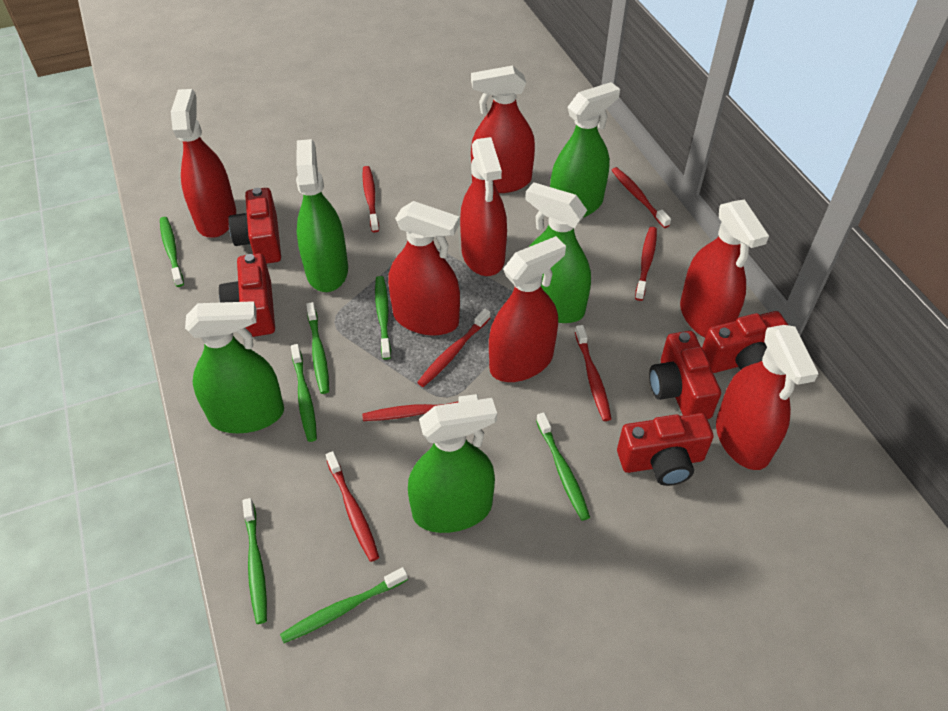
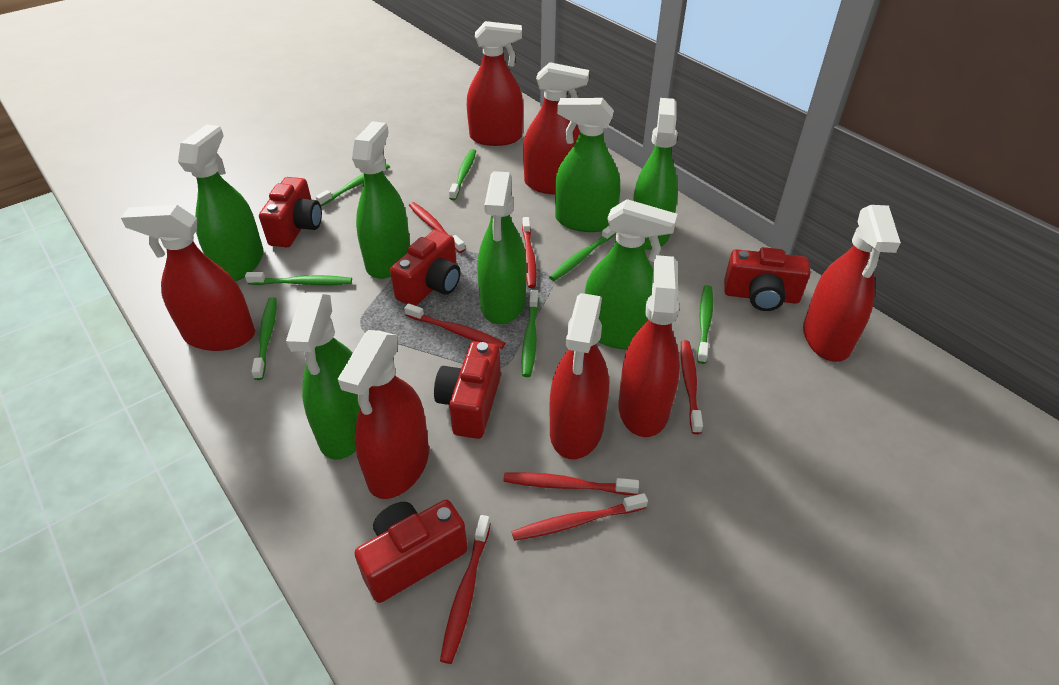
green spray bottle: 5 -> 7

